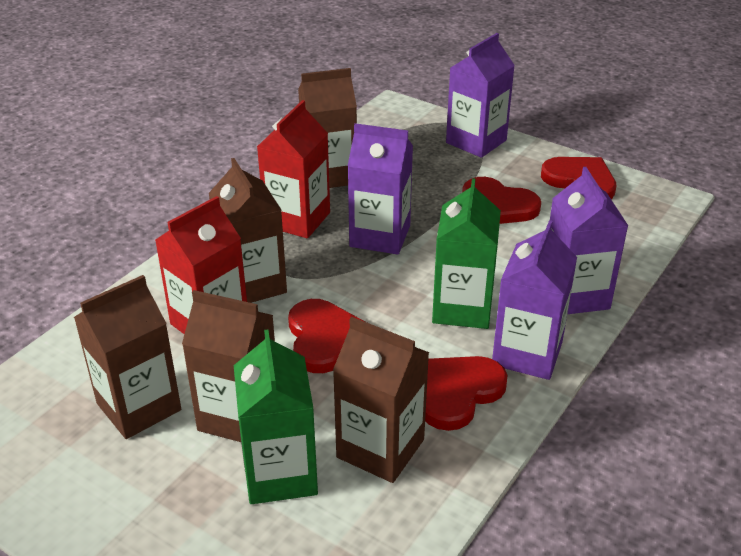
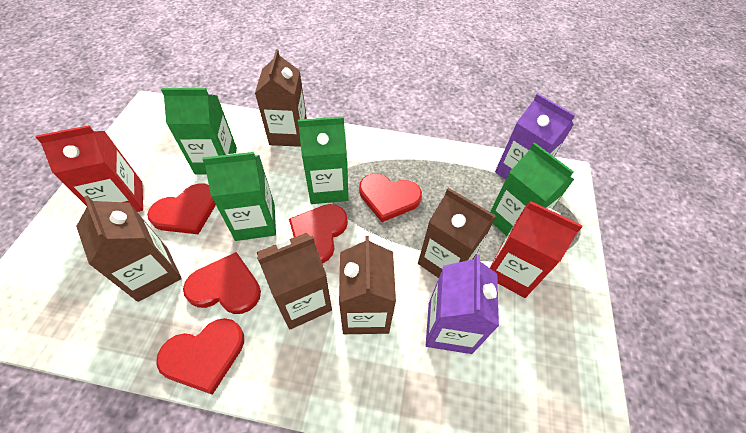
green carton: 2 -> 4
purple carton: 4 -> 2
red heart: 4 -> 5

